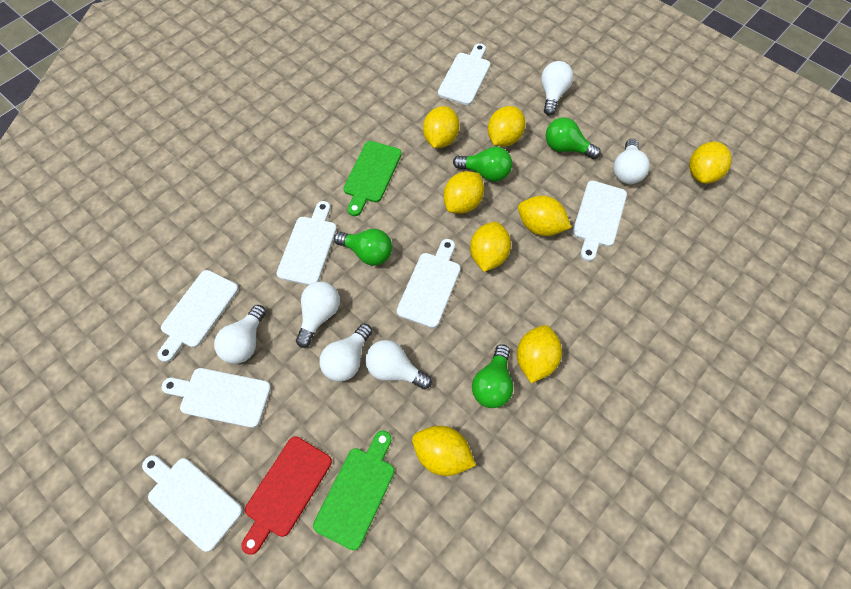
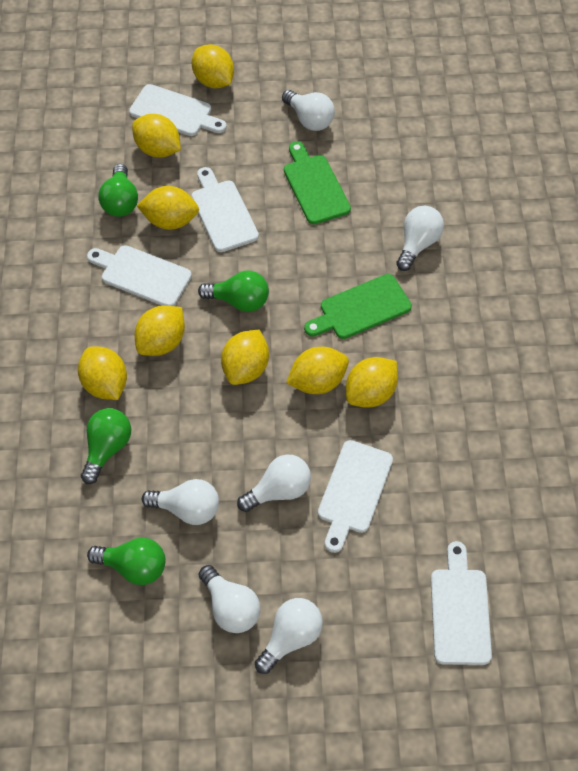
red cutting board: 1 -> 0
white cutting board: 7 -> 5

